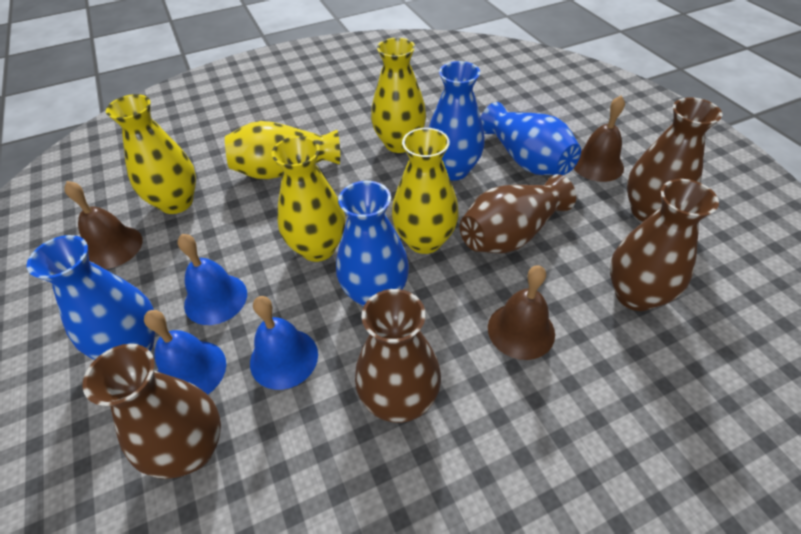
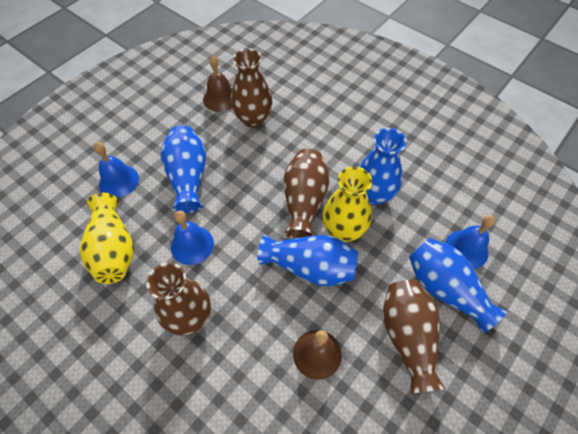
brown bell: 3 -> 2
brown vase: 5 -> 4
yellow vase: 5 -> 2

